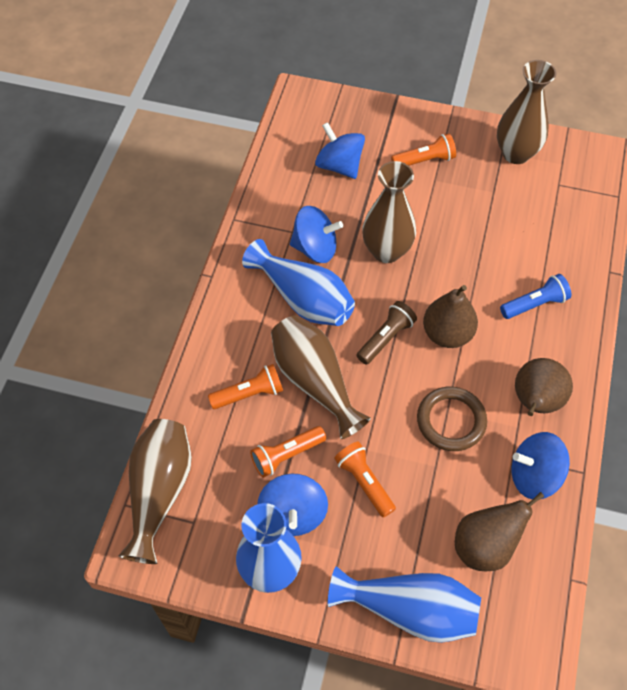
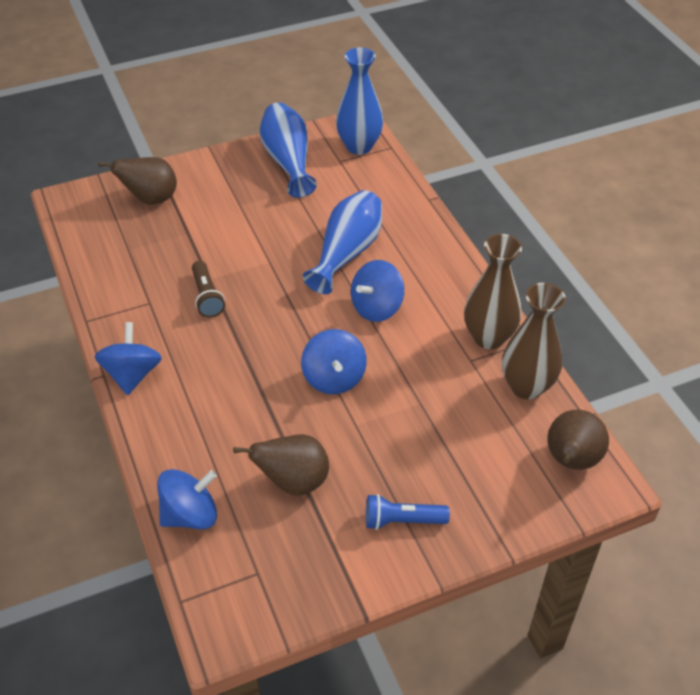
brown ring: 1 -> 0
brown vase: 4 -> 2
orange flashlight: 4 -> 0

